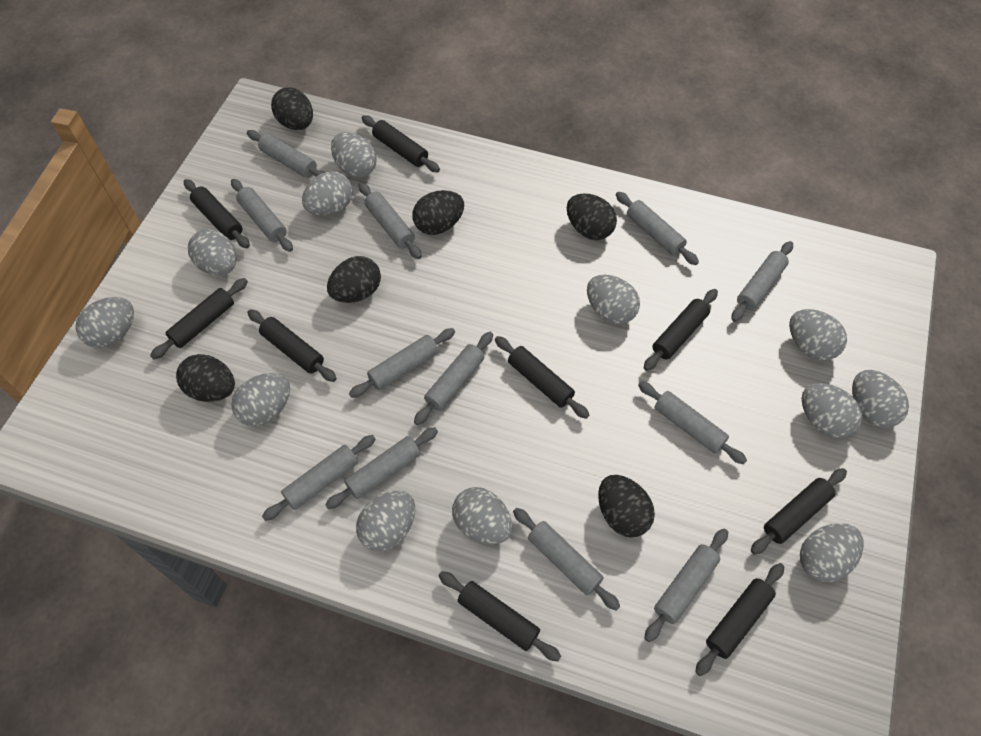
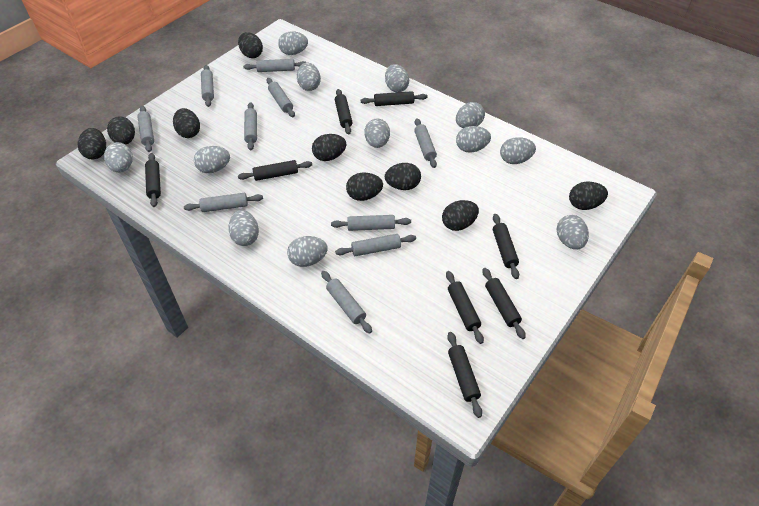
black egg: 6 -> 9
black rolling pin: 9 -> 8
grey rolling pin: 12 -> 10

